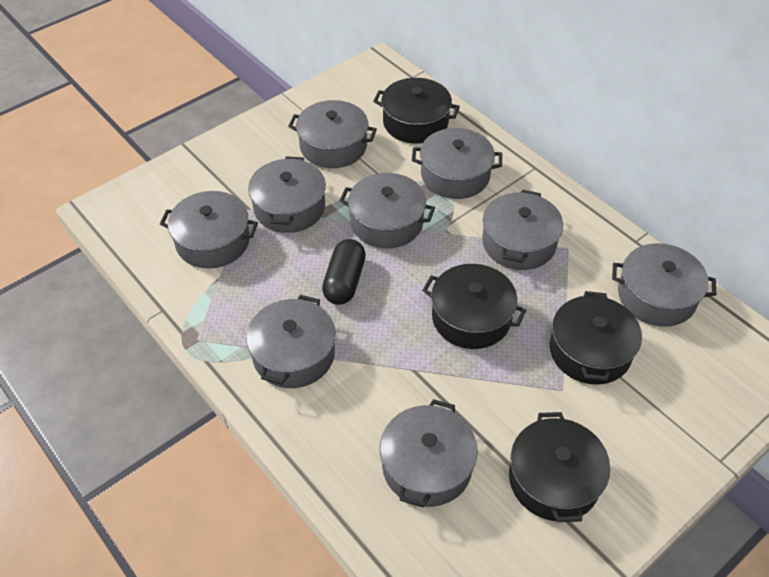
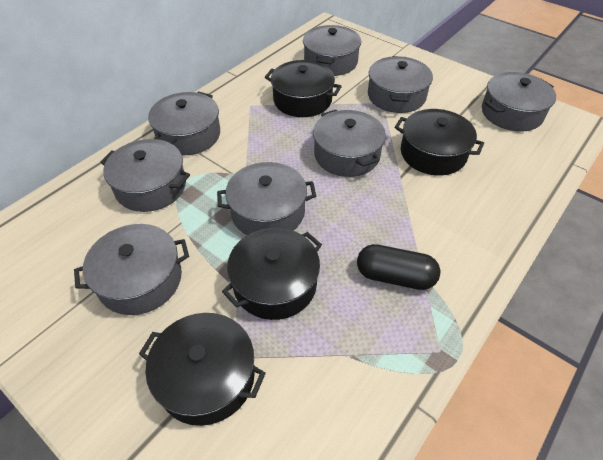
grey pot: 9 -> 8

